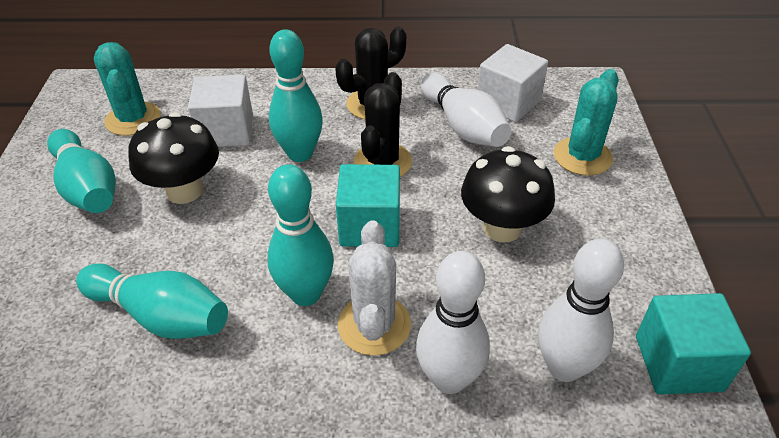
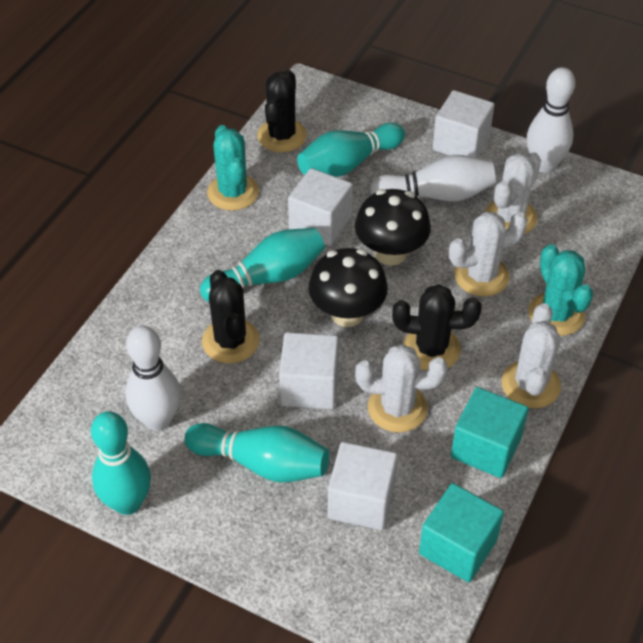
black cactus: 2 -> 3
white cactus: 1 -> 4
white cube: 2 -> 4

